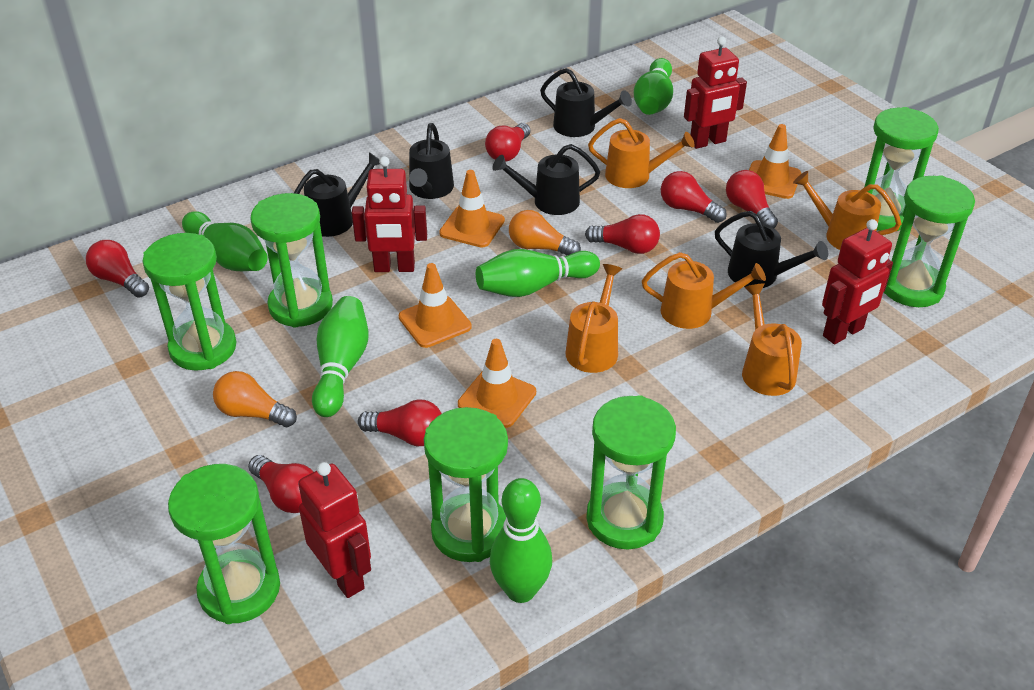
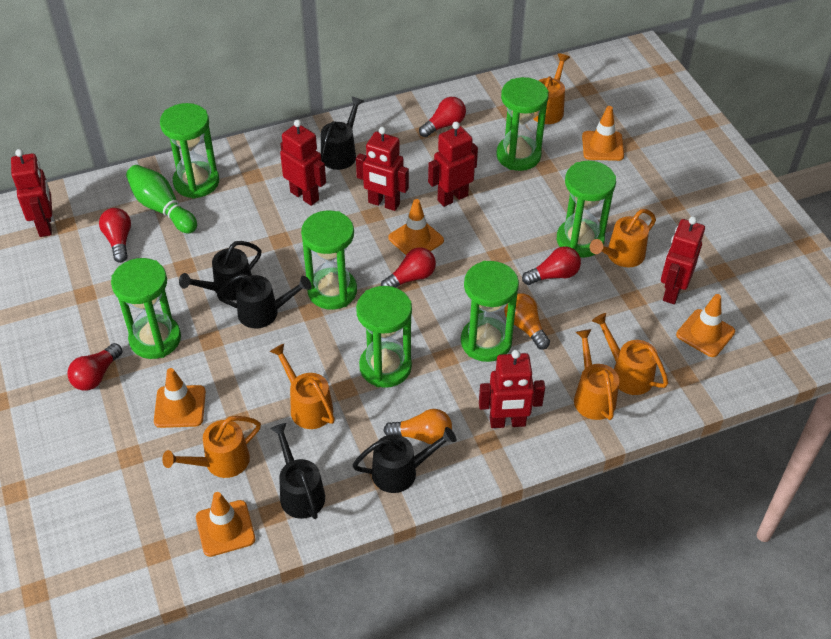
green bowling pin: 5 -> 1
orange traffic cone: 4 -> 5
orange watering can: 5 -> 6
red light bulb: 7 -> 5
red robot: 4 -> 6

